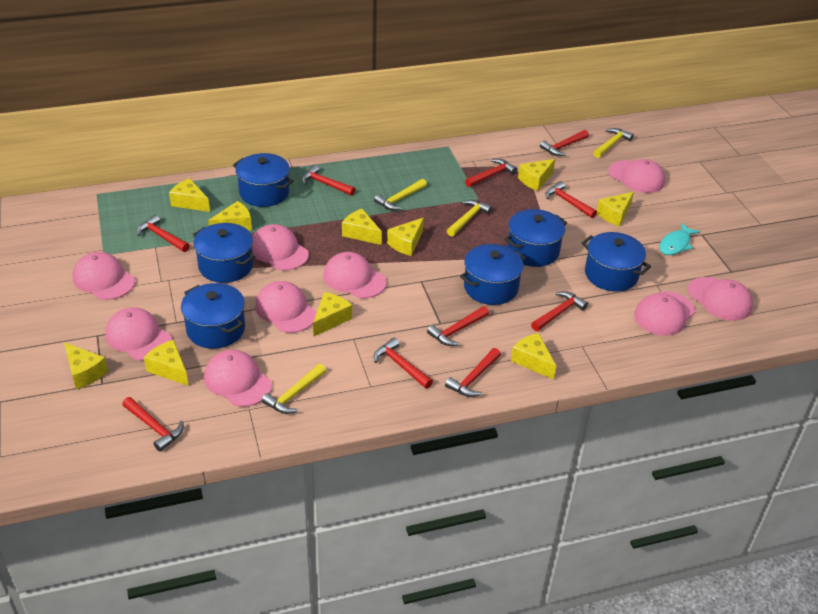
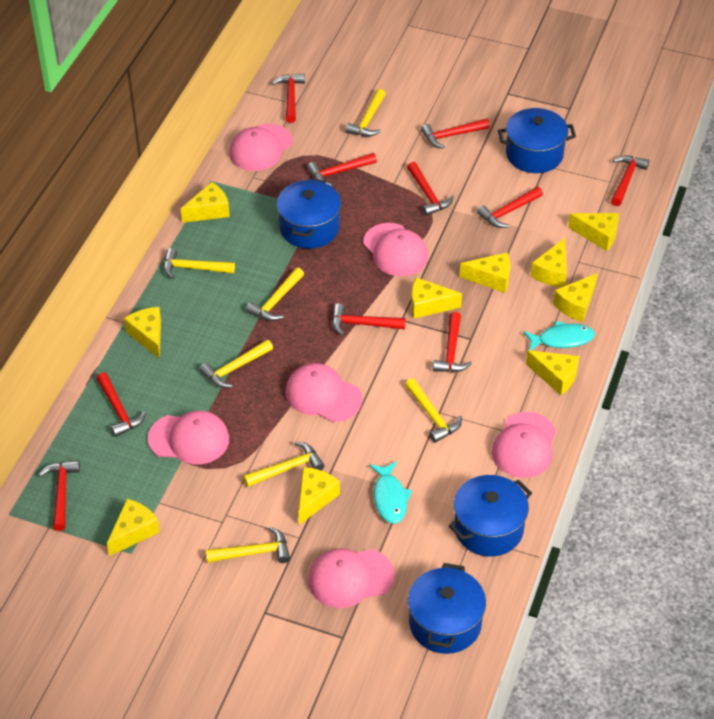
blue pot: 6 -> 4
pink cap: 9 -> 6
turquoise fish: 1 -> 2
yellow hammer: 4 -> 7

